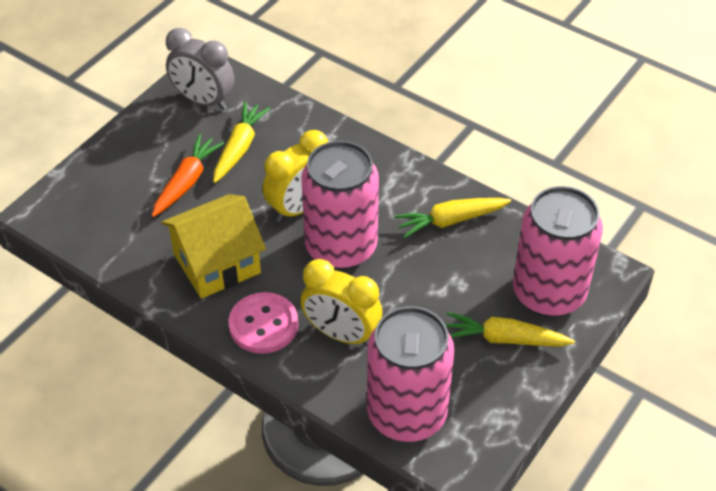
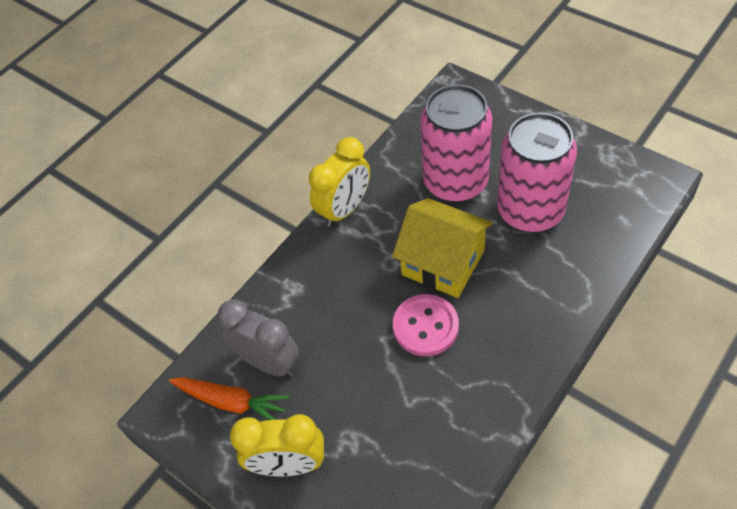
pink can: 3 -> 2
yellow carrot: 3 -> 0

